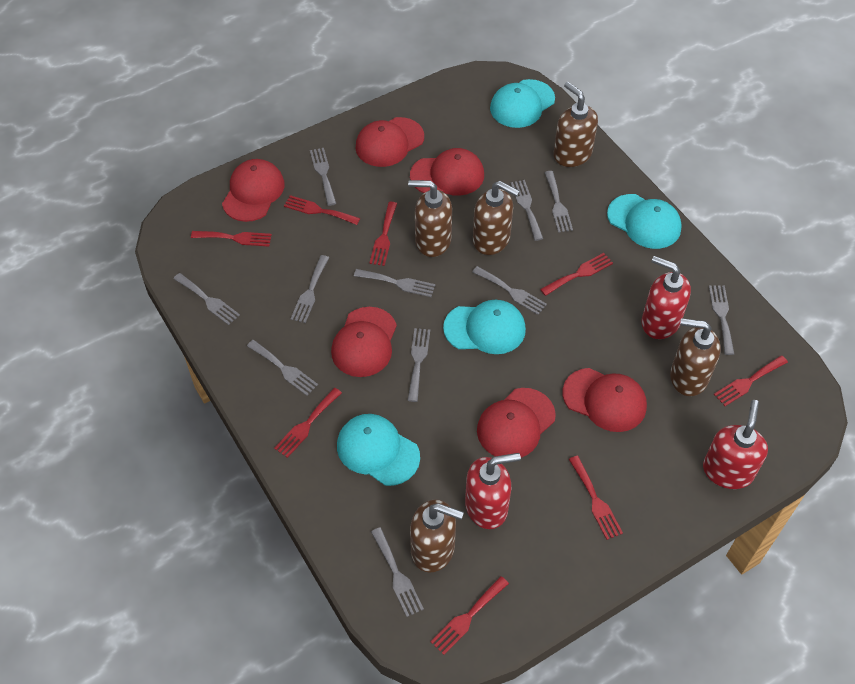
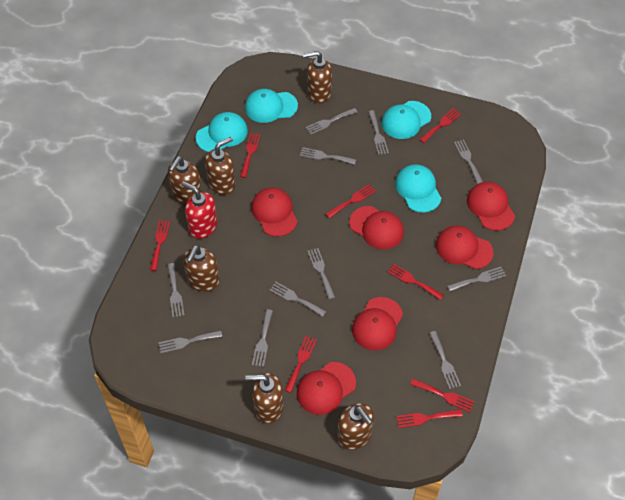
brown soap dispenser: 5 -> 6
red soap dispenser: 3 -> 1

